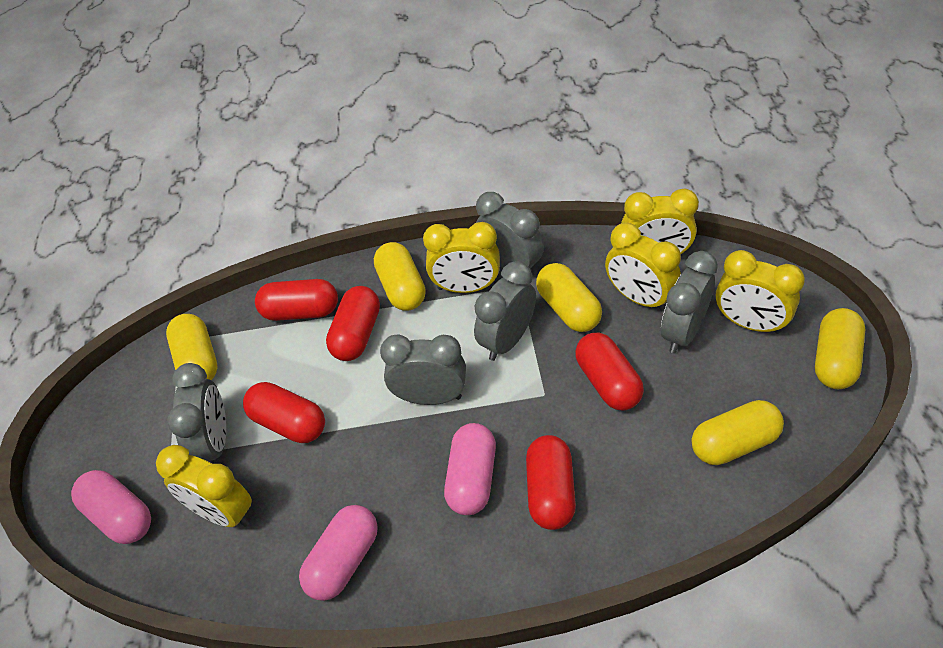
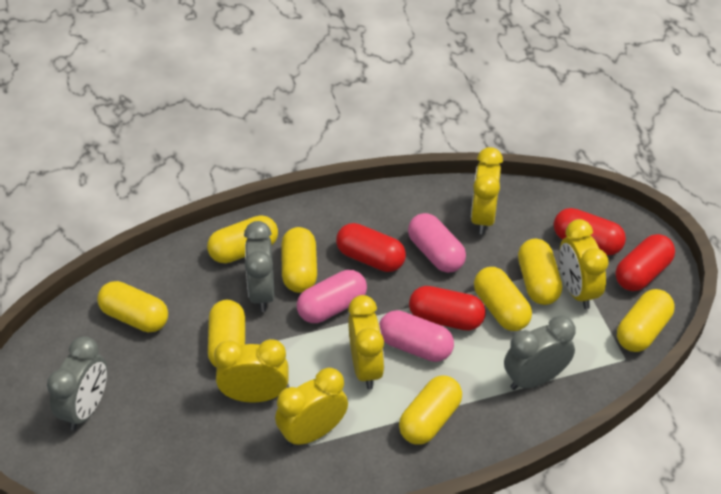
grey clock: 5 -> 3
red capsule: 5 -> 4
yellow capsule: 5 -> 8

